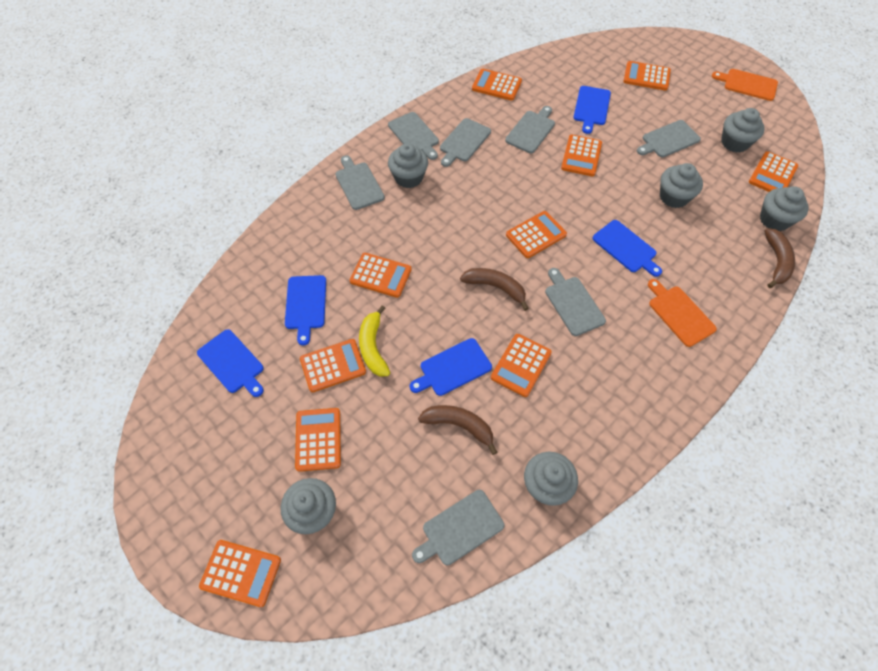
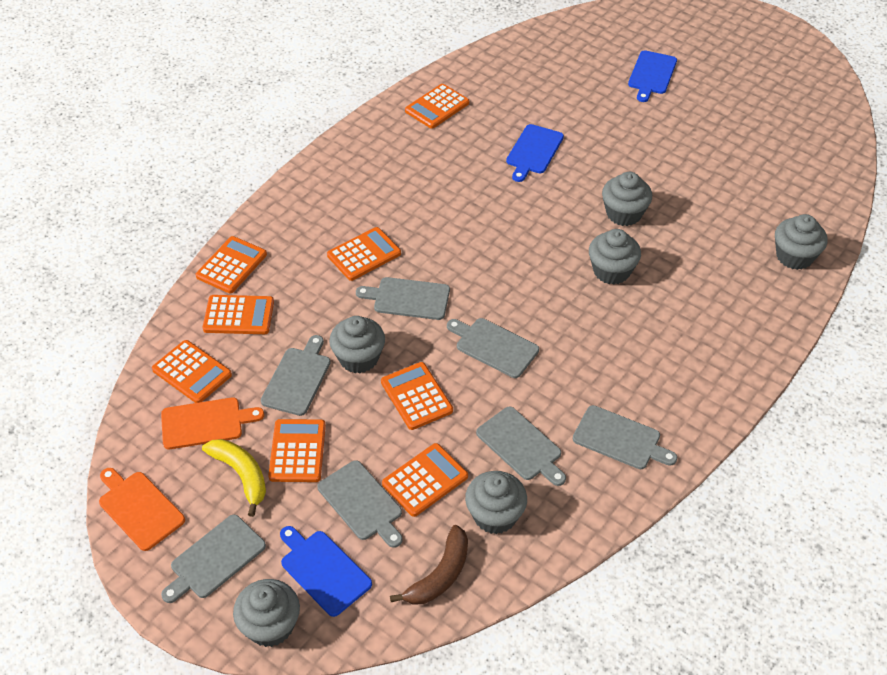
blue cutting board: 5 -> 3
brown banana: 3 -> 1
orange calculator: 10 -> 8

